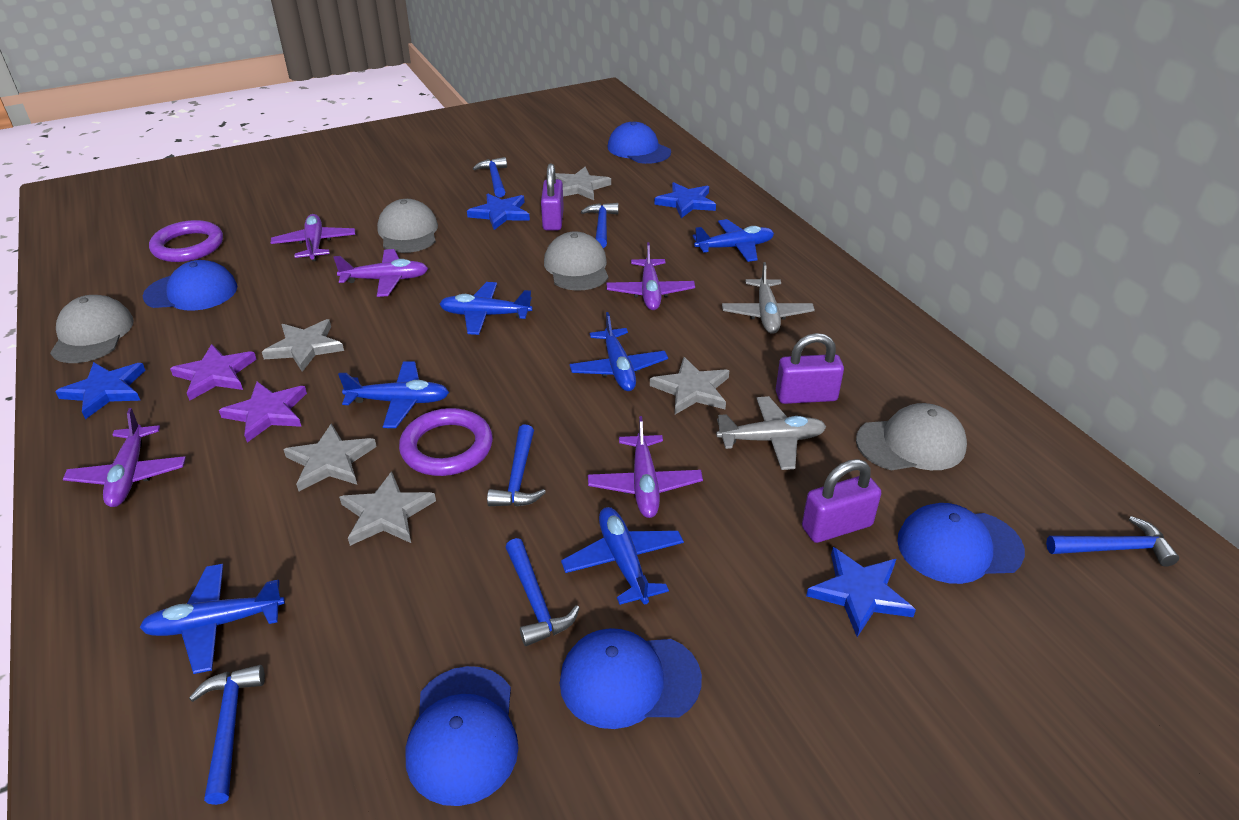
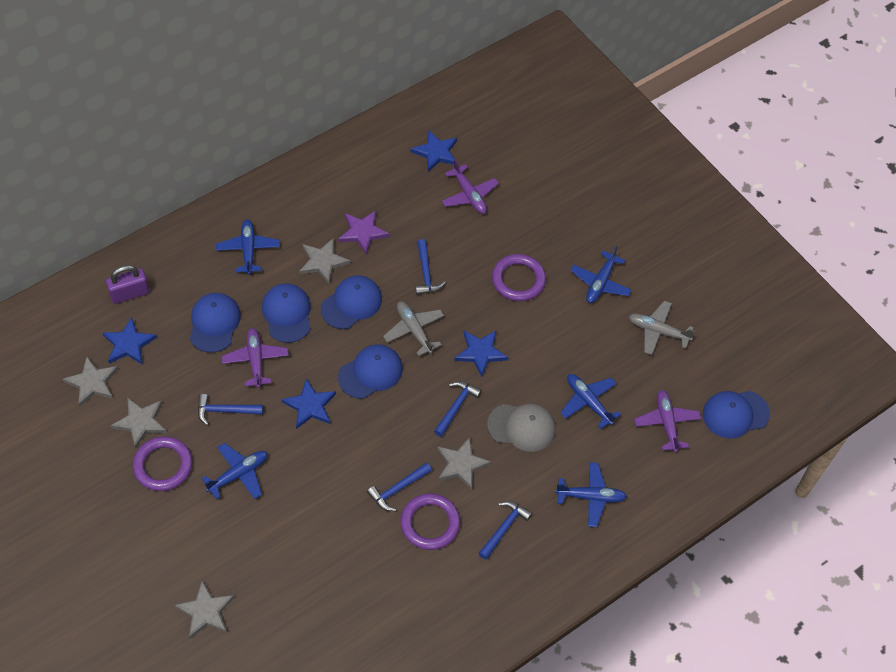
blue hammer: 6 -> 5
blue plane: 6 -> 5
grey cap: 4 -> 1
purple padlock: 3 -> 1
purple plane: 5 -> 3
purple ring: 2 -> 3
purple star: 2 -> 1

